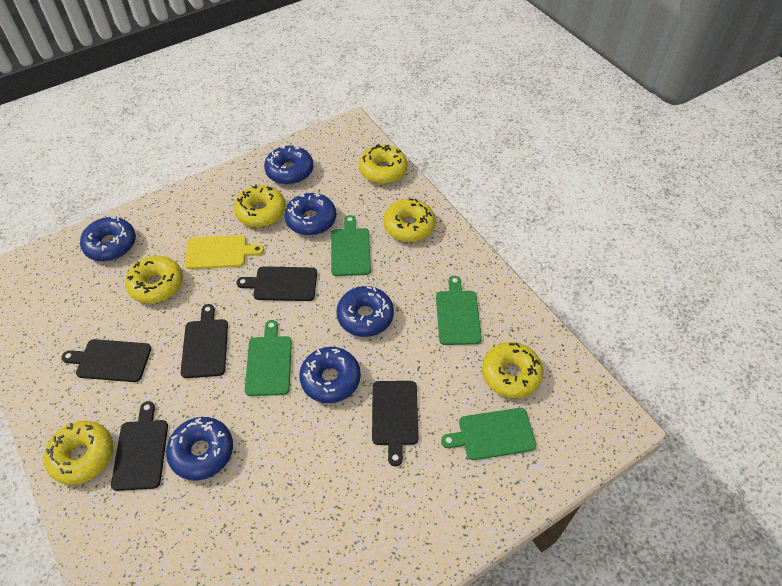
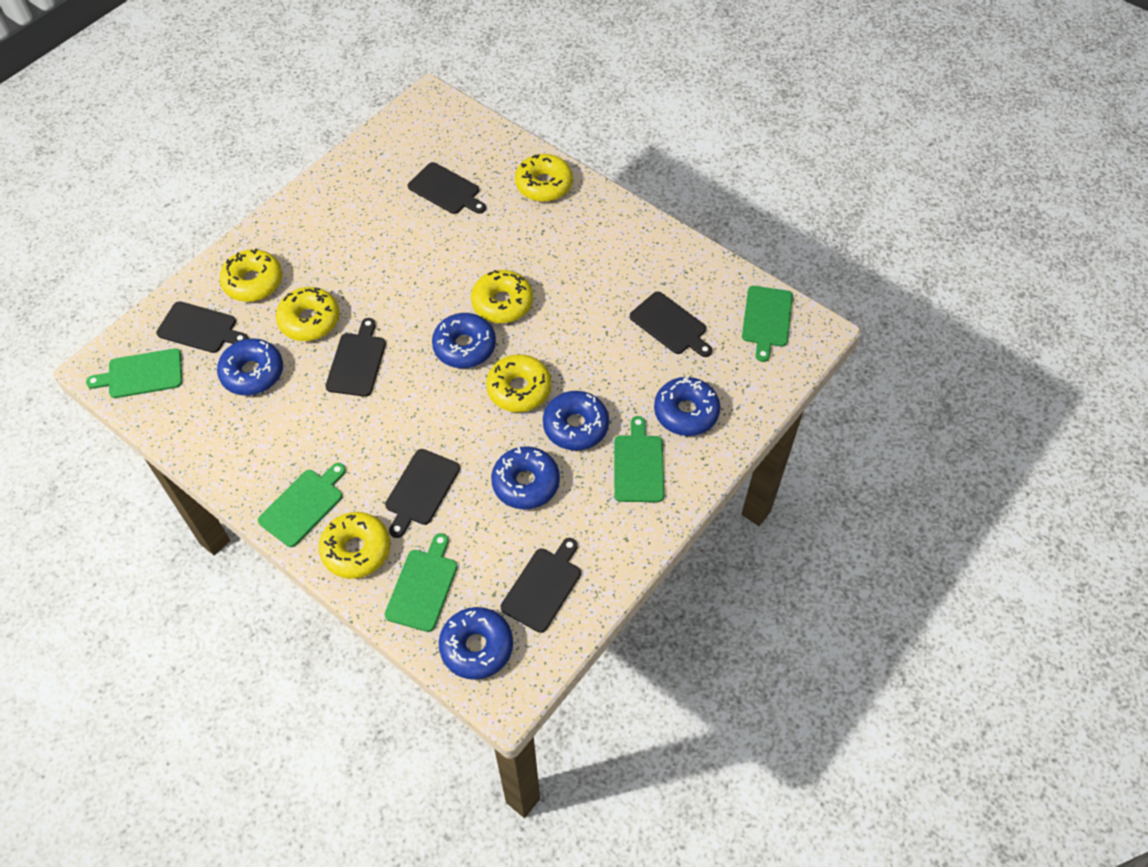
black cutting board: 5 -> 6
green cutting board: 4 -> 5
yellow cutting board: 1 -> 0

